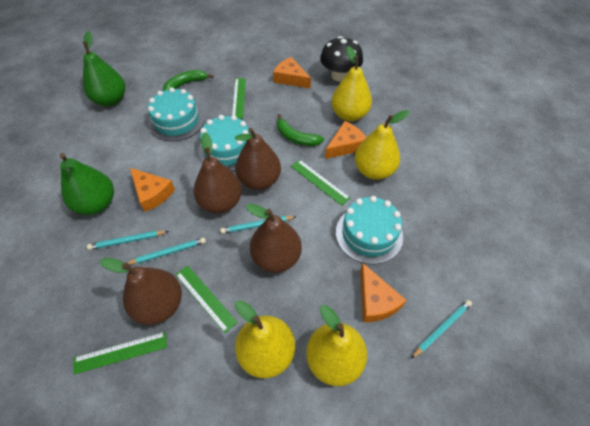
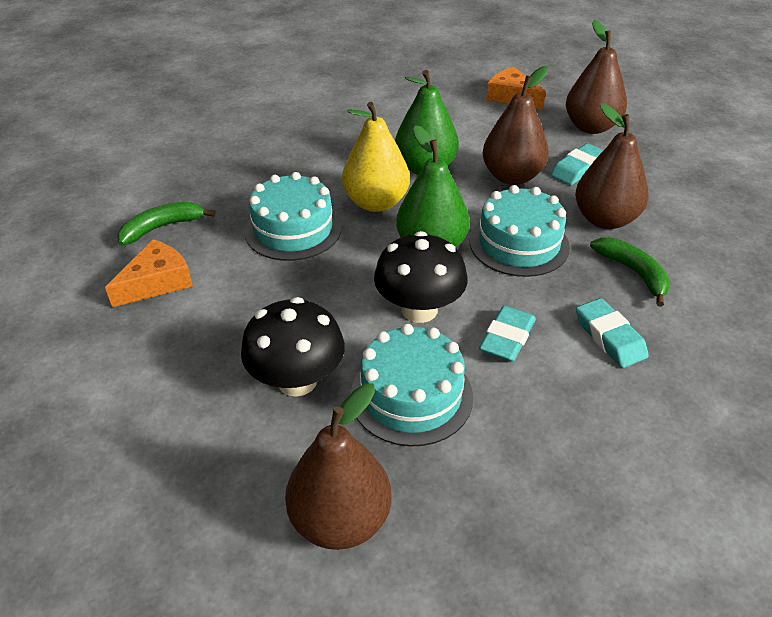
black mushroom: 1 -> 2
green ruler: 4 -> 0
orange cheese: 4 -> 2
turquoise eraser: 0 -> 3
turquoise pencil: 4 -> 0
yellow pear: 4 -> 1

